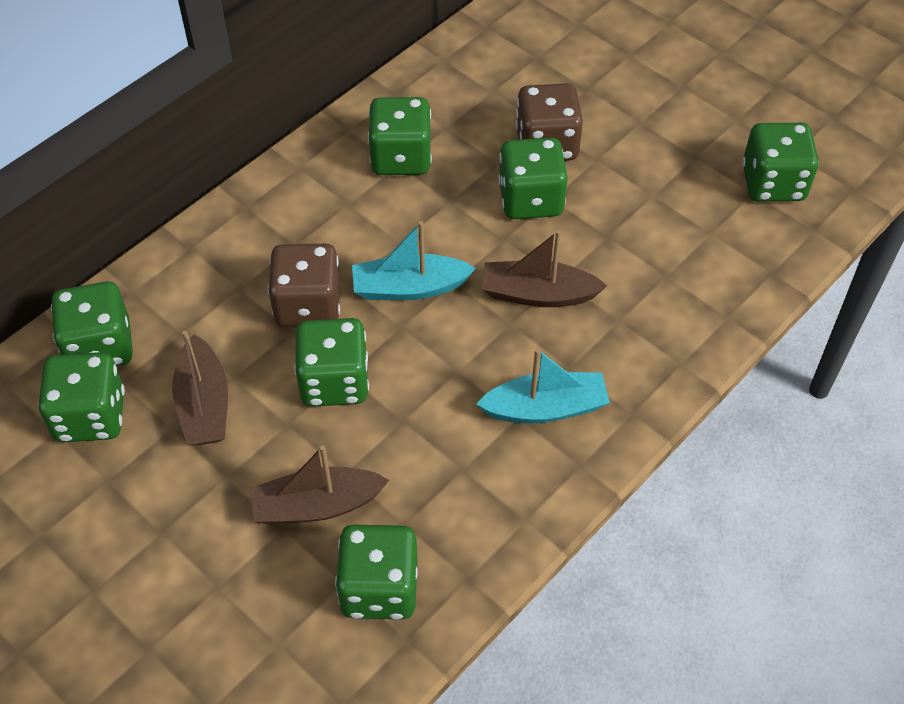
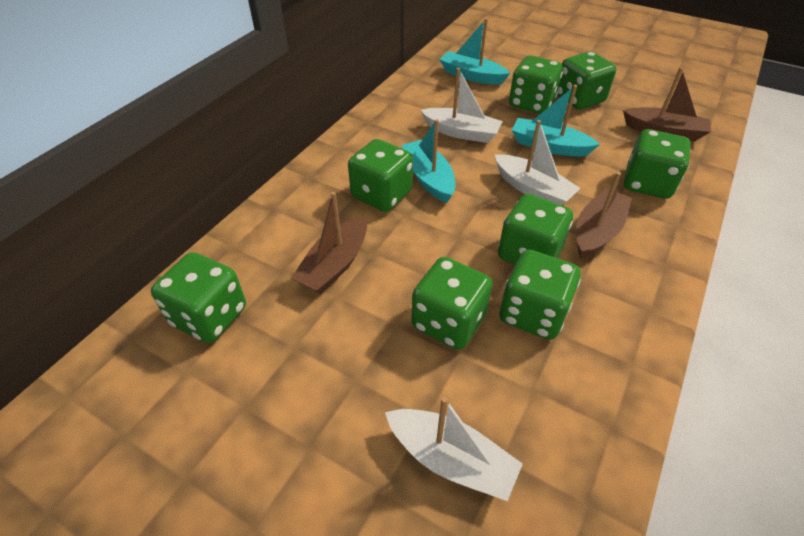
brown dice: 2 -> 0
green dice: 7 -> 8
turquoise boat: 2 -> 3
white boat: 0 -> 3

